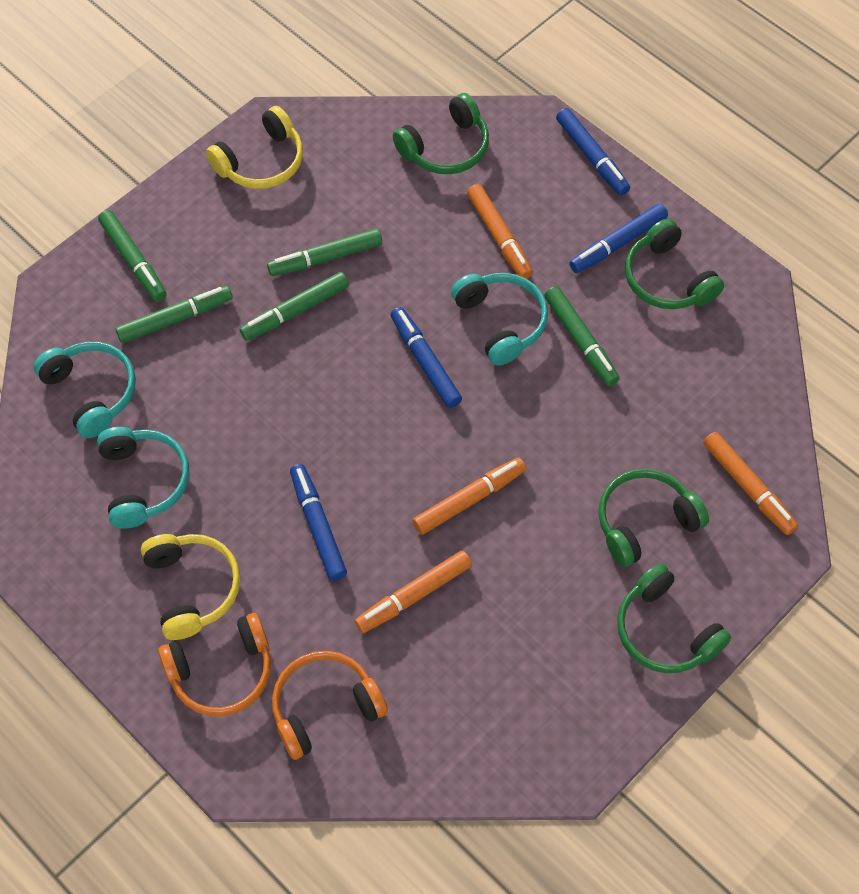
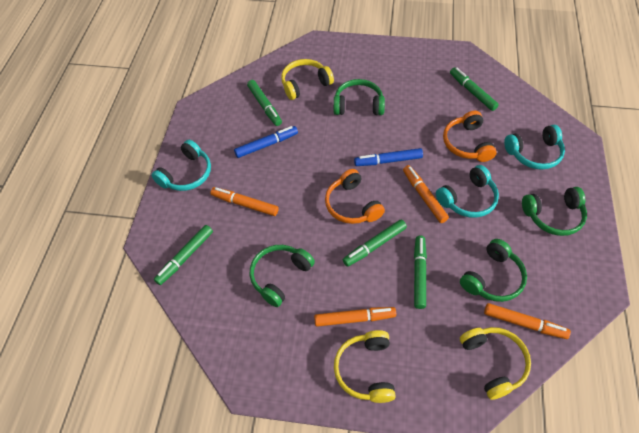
blue marker: 4 -> 2
yellow headphones: 2 -> 3

